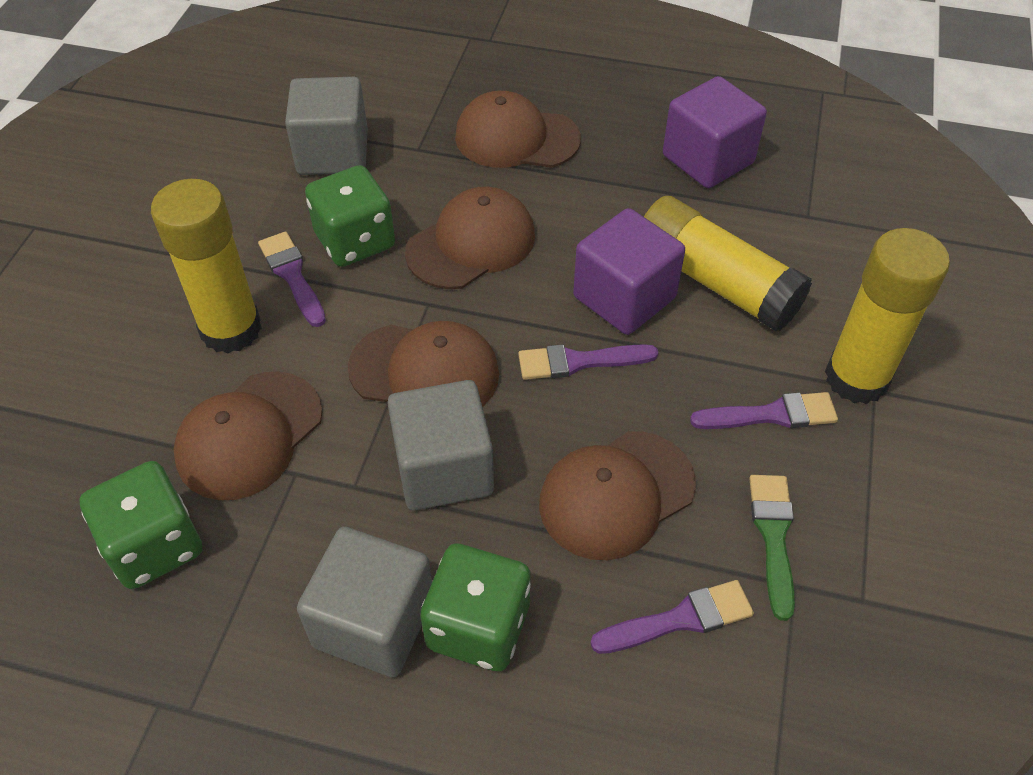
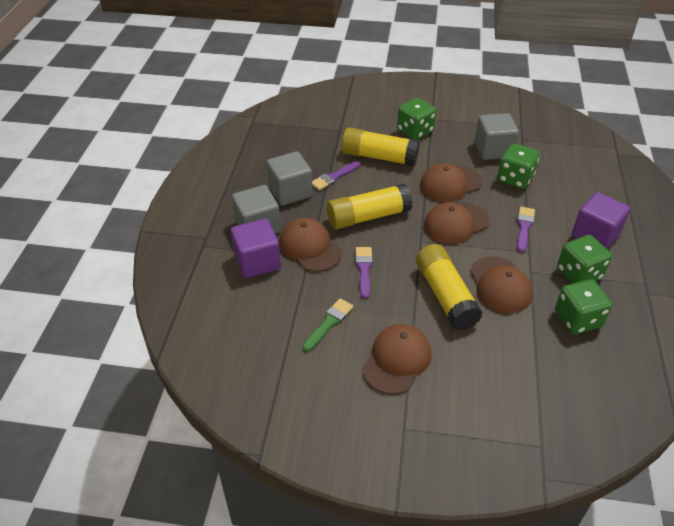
green dice: 3 -> 4
purple brush: 4 -> 3

